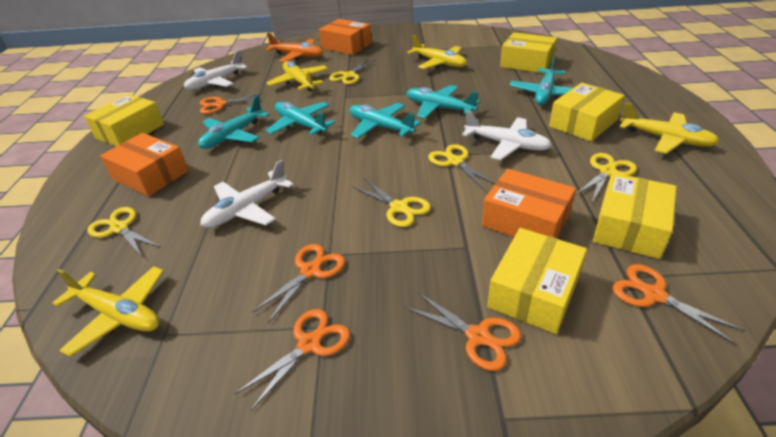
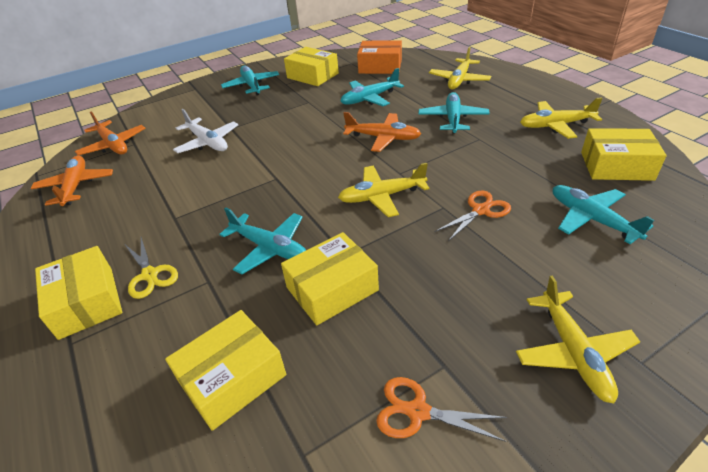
orange box: 3 -> 1
orange plane: 1 -> 3
orange scissors: 5 -> 2
white plane: 3 -> 1
yellow scissors: 5 -> 1

